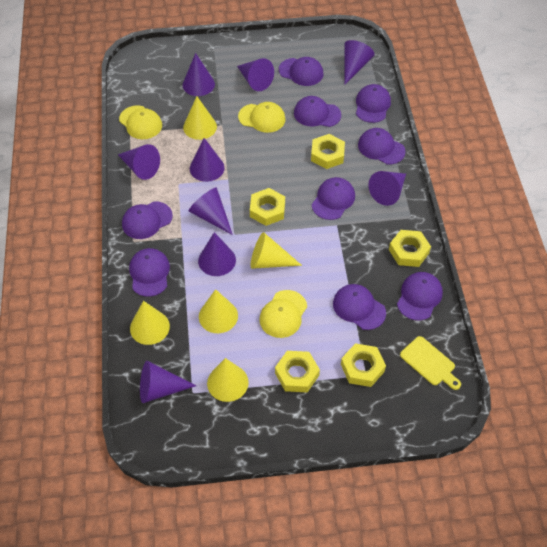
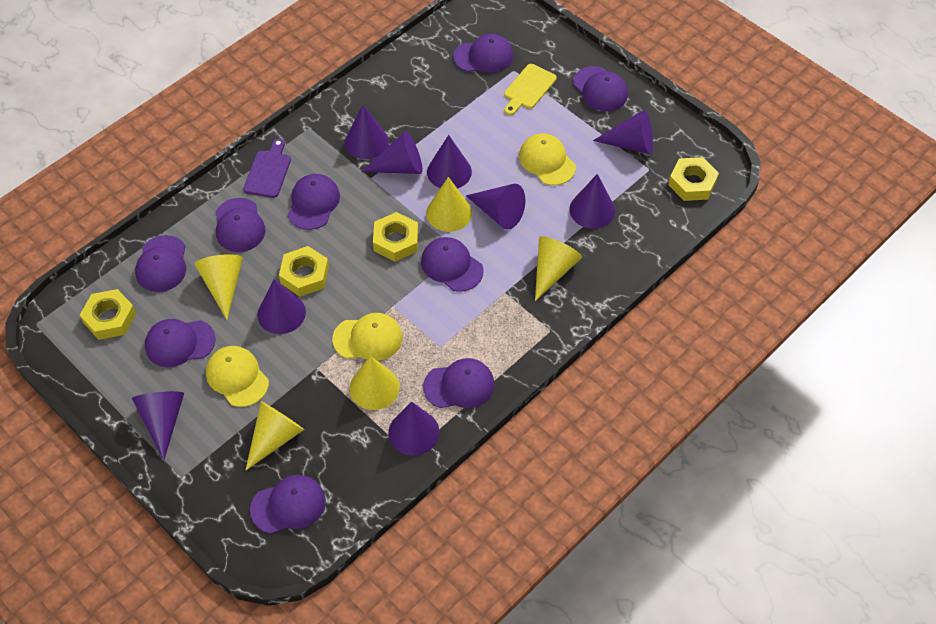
purple cutting board: 0 -> 1
yellow nut: 5 -> 4

